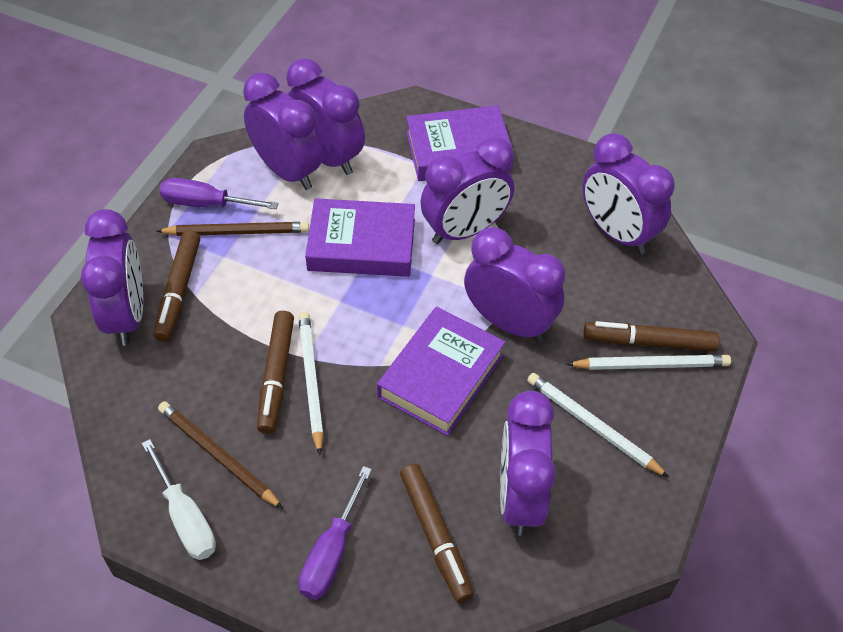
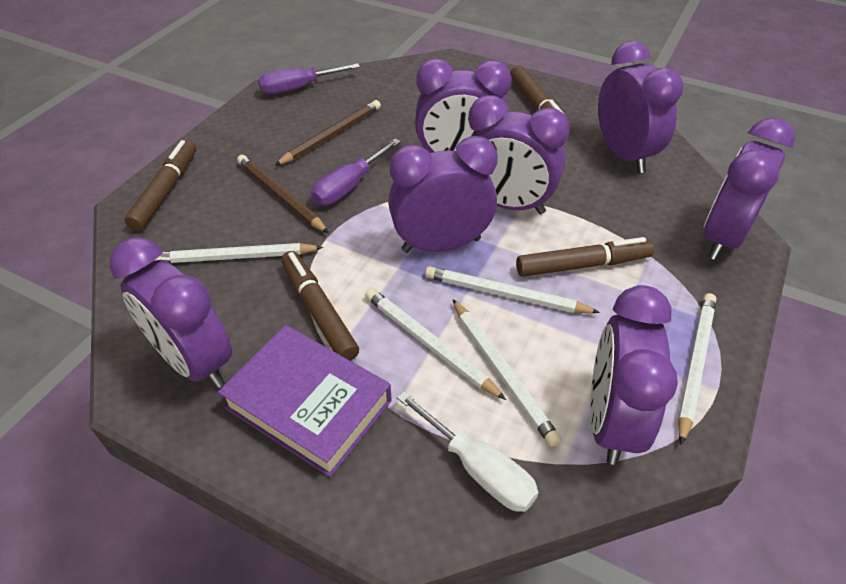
purple book: 3 -> 1
white pencil: 3 -> 5

